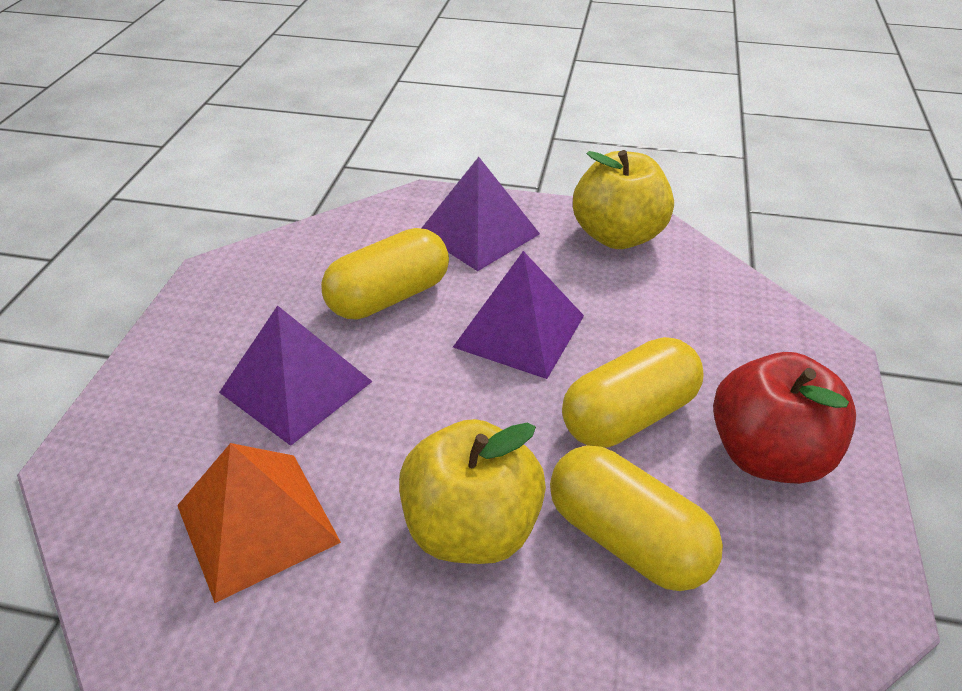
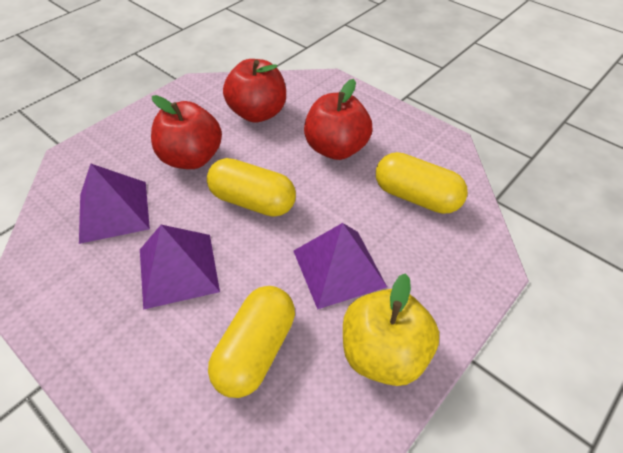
orange pyramid: 1 -> 0
red apple: 1 -> 3
yellow apple: 2 -> 1

